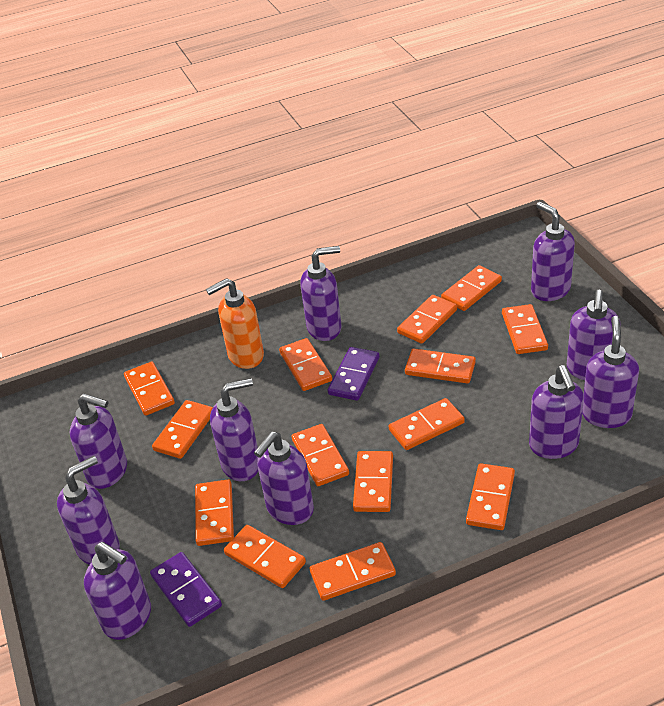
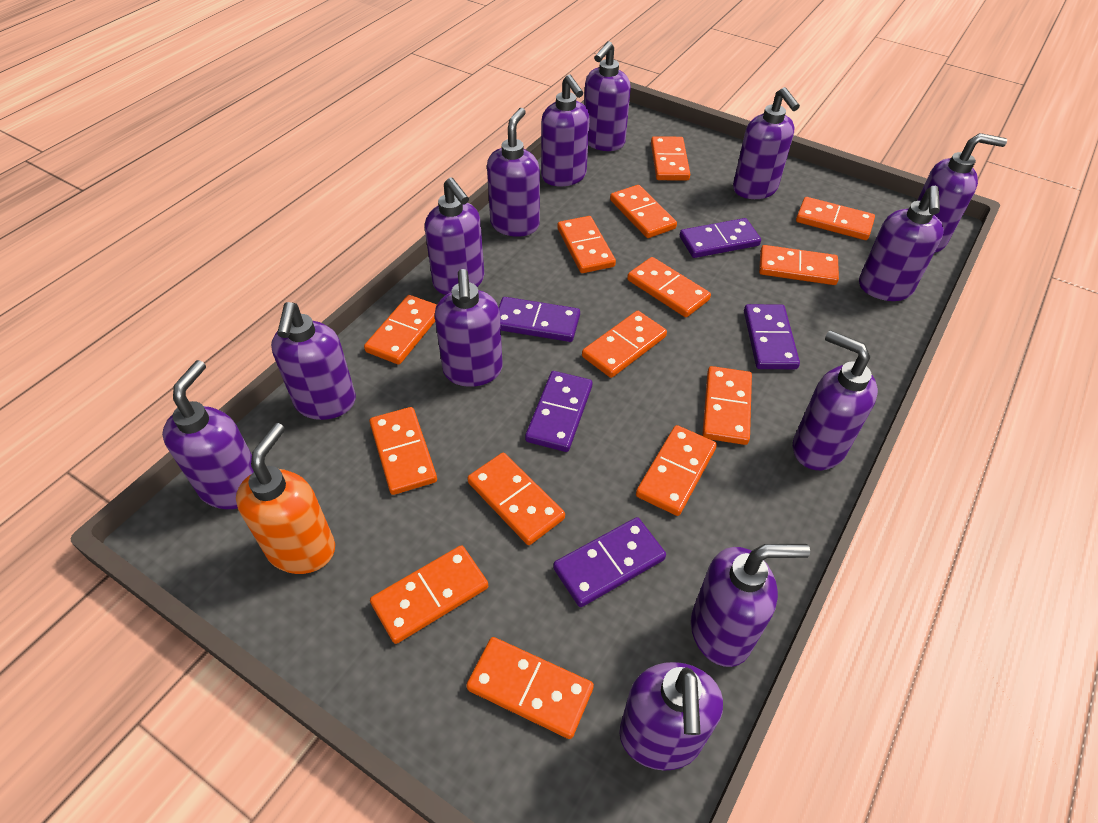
purple domino: 2 -> 5
purple soap dispenser: 10 -> 13

